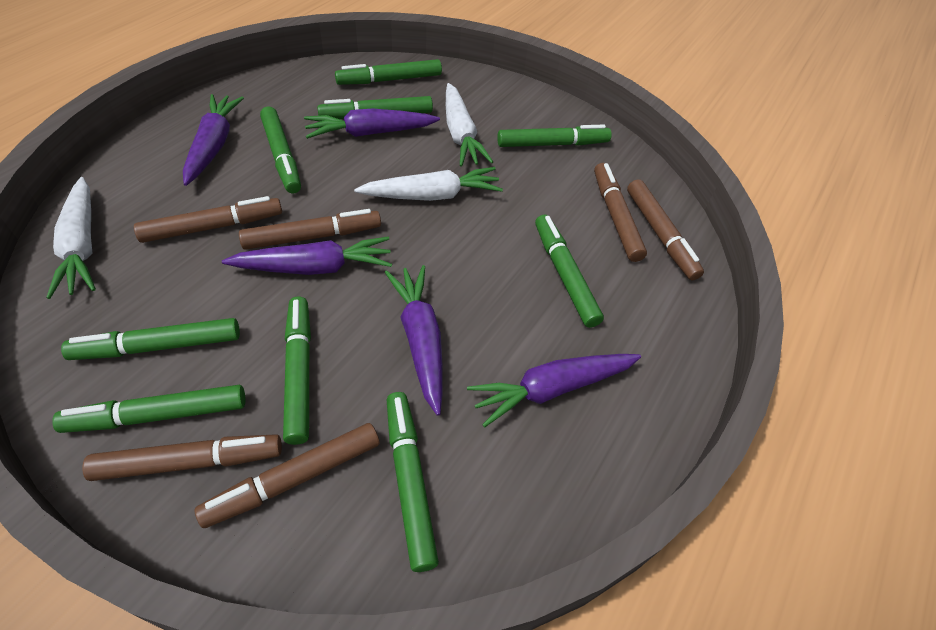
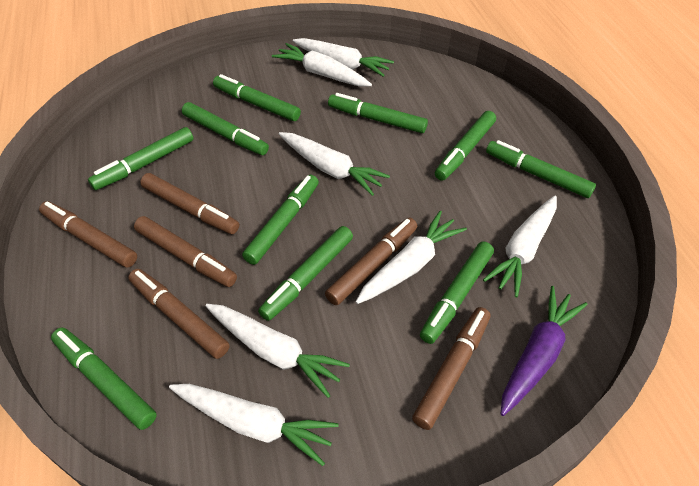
green marker: 9 -> 10
purple carrot: 5 -> 1
white carrot: 3 -> 7

